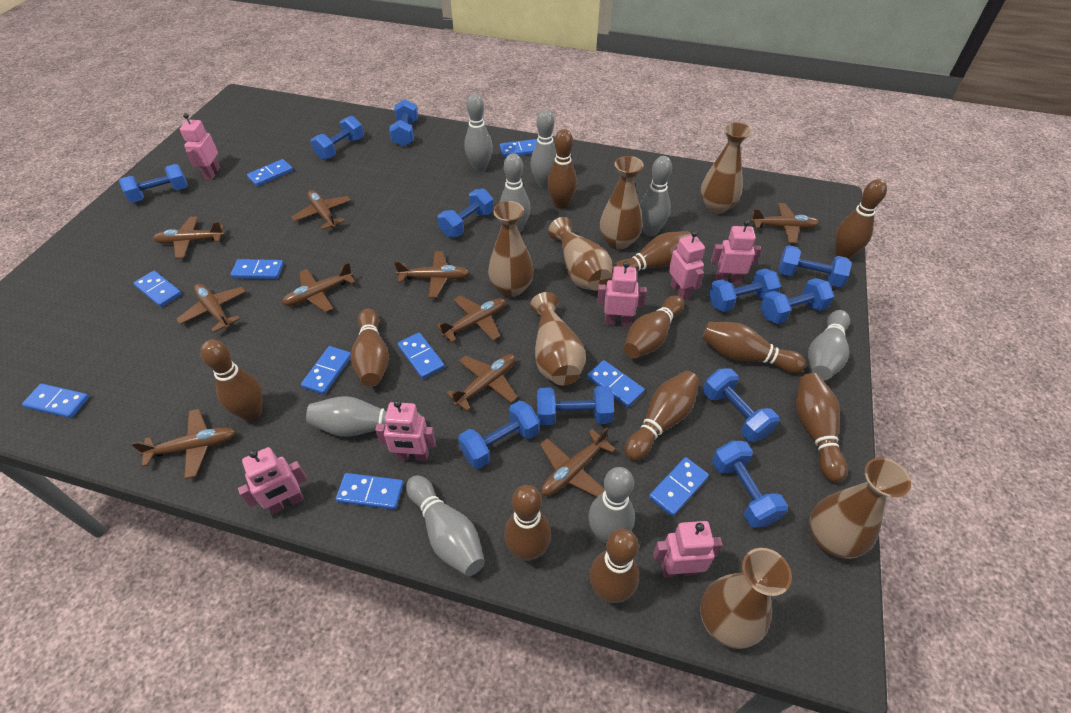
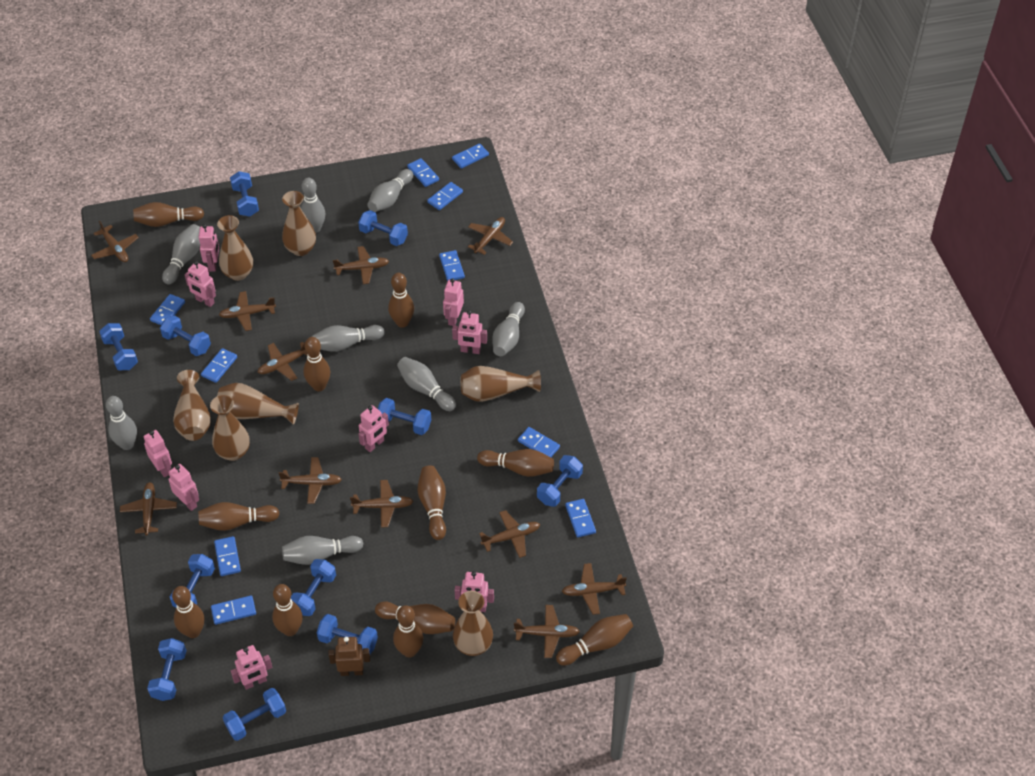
brown plane: 10 -> 11
brown robot: 0 -> 1
pink robot: 7 -> 9

